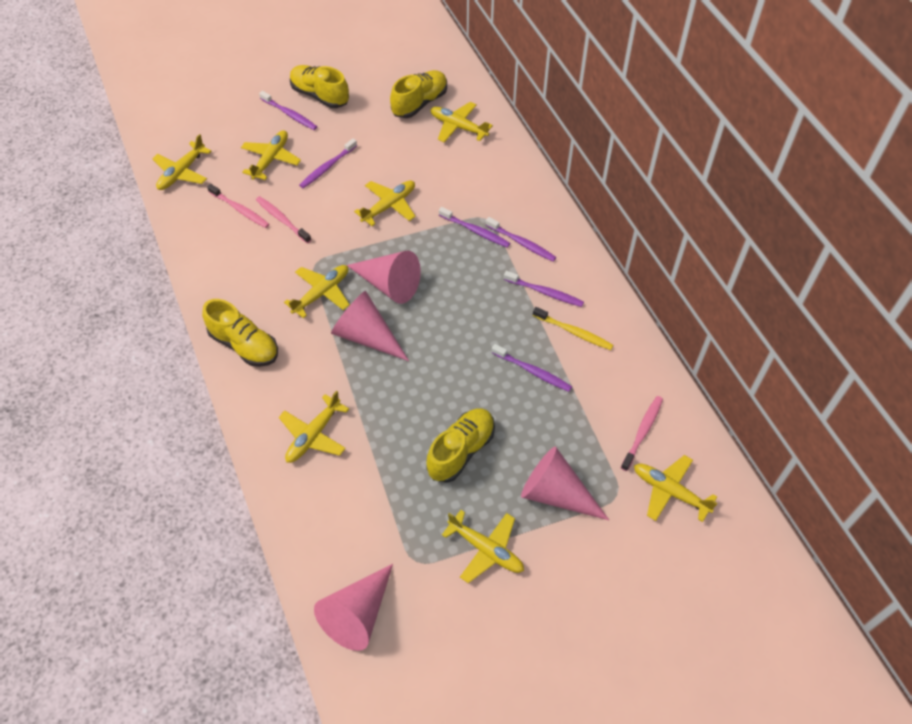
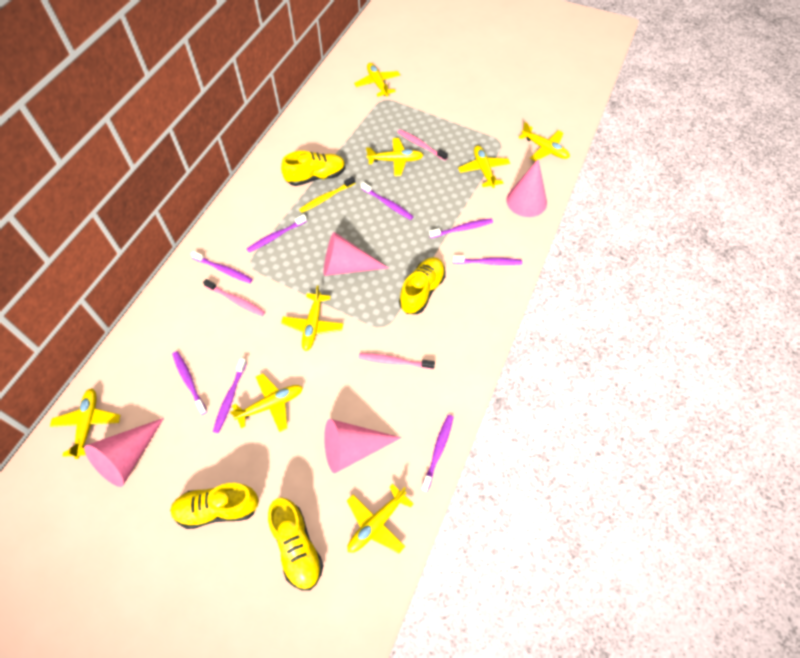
purple toothbrush: 6 -> 8

